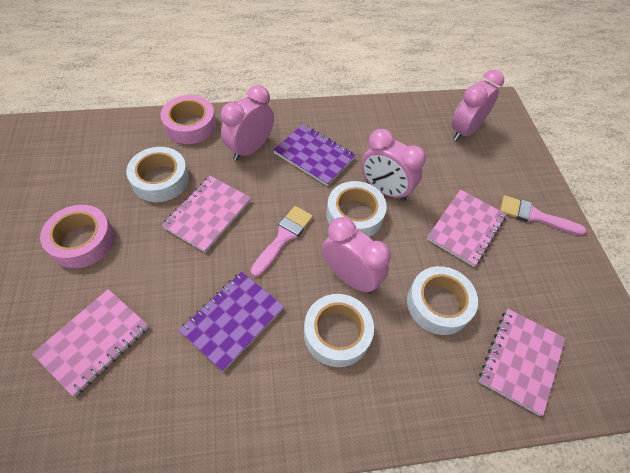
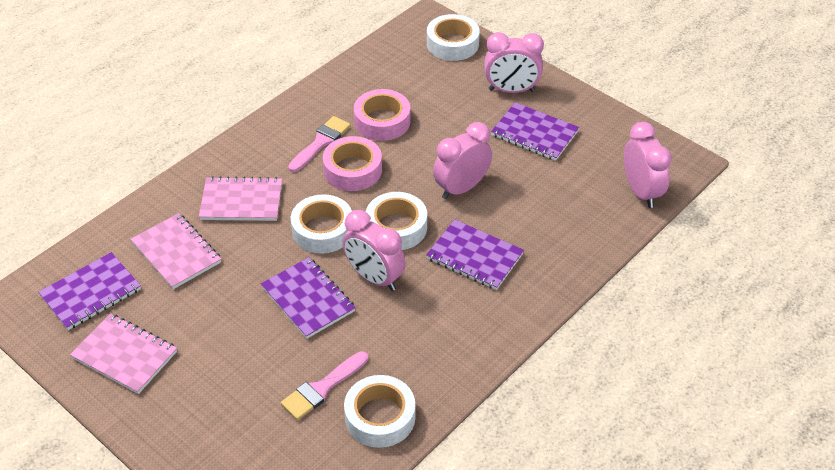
pink notebook: 4 -> 3
purple notebook: 2 -> 4

